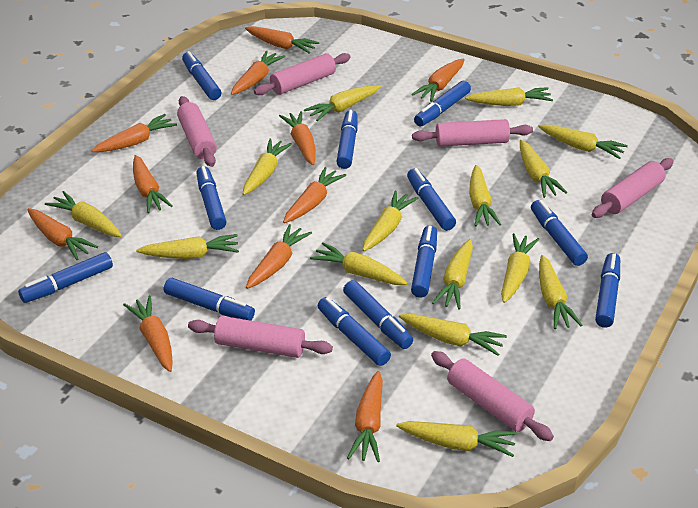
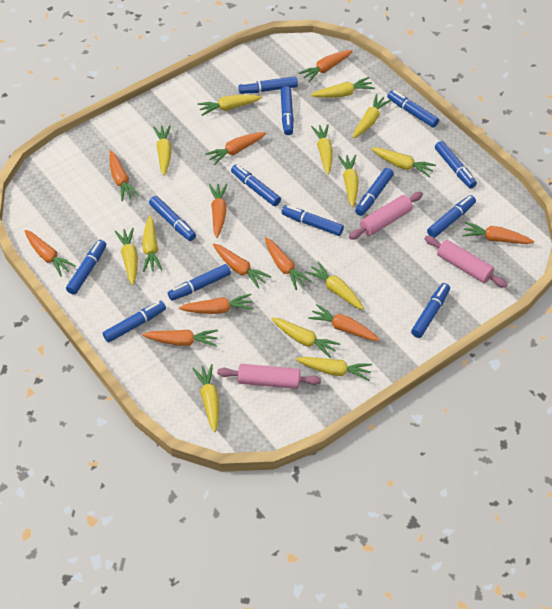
blue marker: 12 -> 13
pink rolling pin: 6 -> 3
yellow carrot: 15 -> 13

